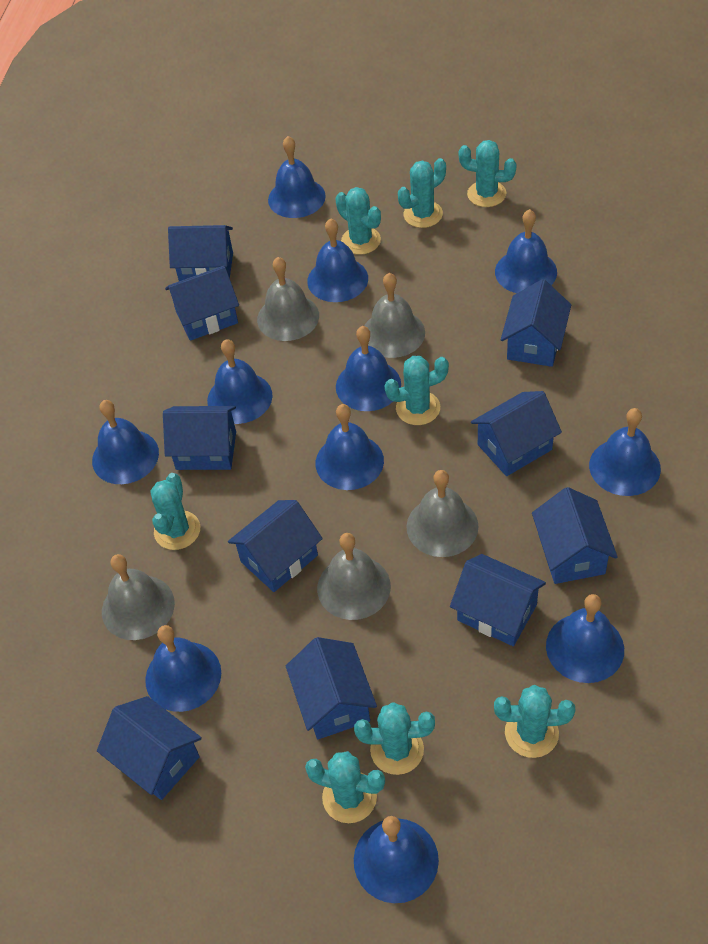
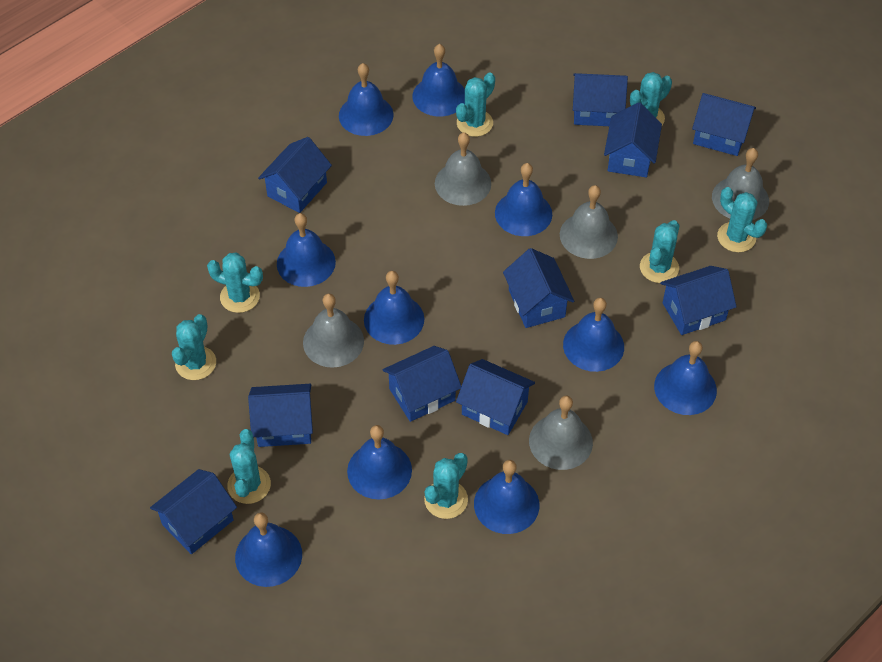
blue bell: 11 -> 10

